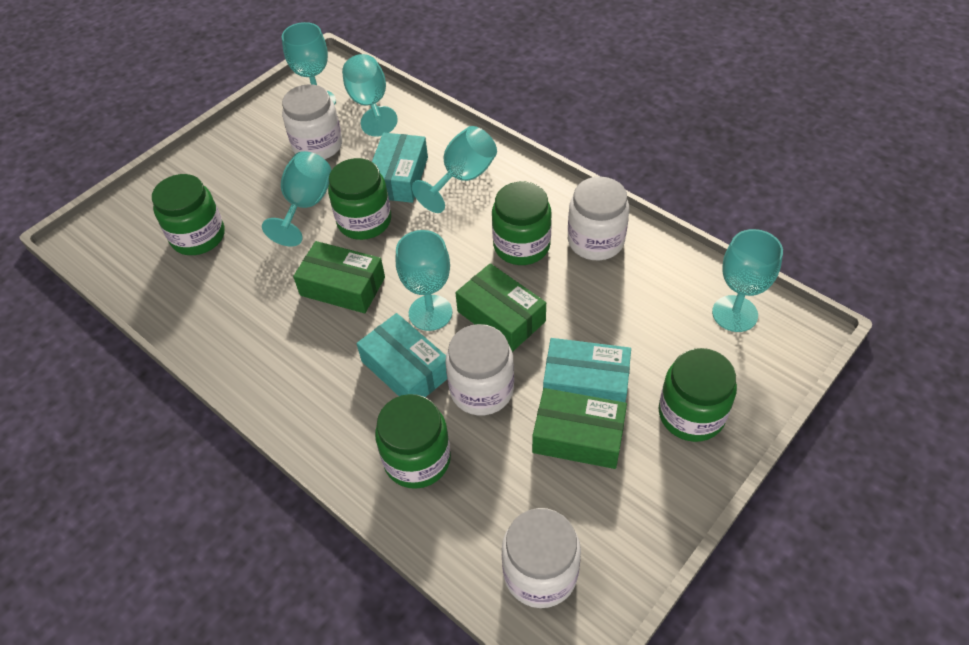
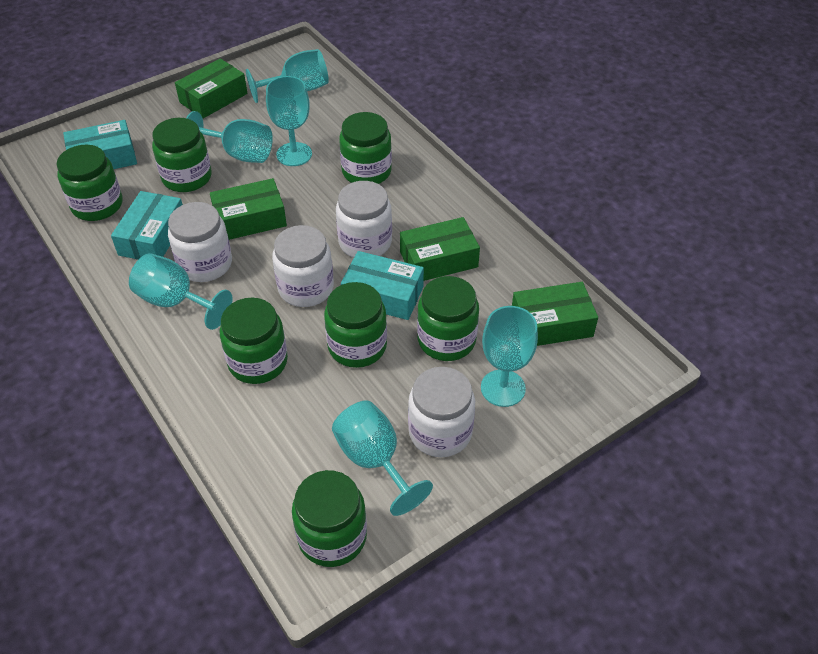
green box: 3 -> 4
green jar: 5 -> 7

